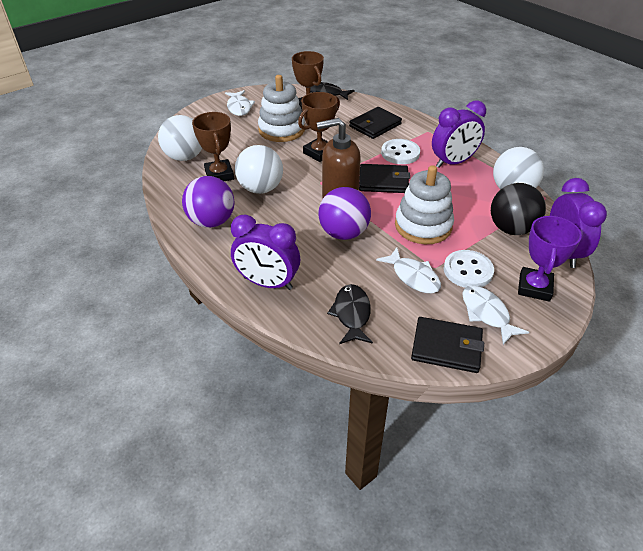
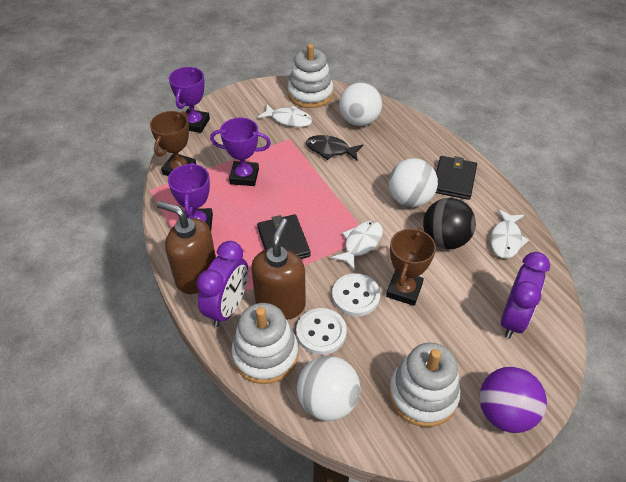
black fish: 2 -> 1
black wallet: 3 -> 2
brown soap dispenser: 1 -> 2
brown trophy: 3 -> 2
purple ball: 2 -> 1
purple clock: 3 -> 2
purple trophy: 1 -> 3
white stacking toy: 2 -> 3

